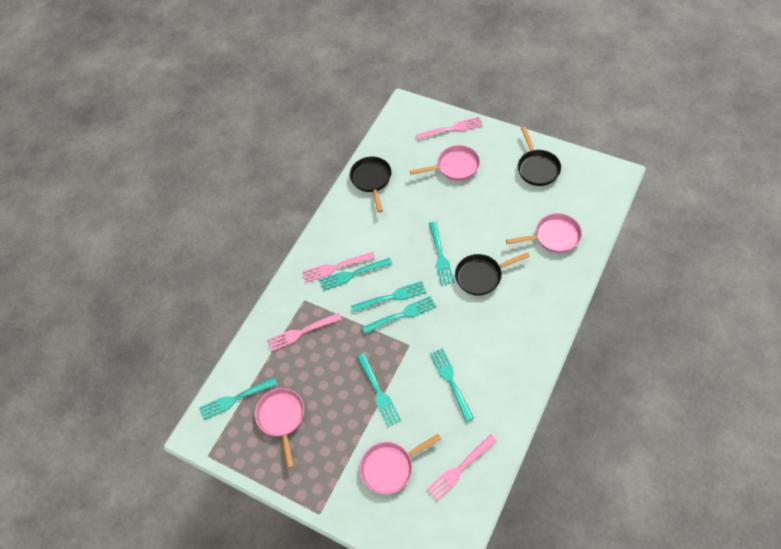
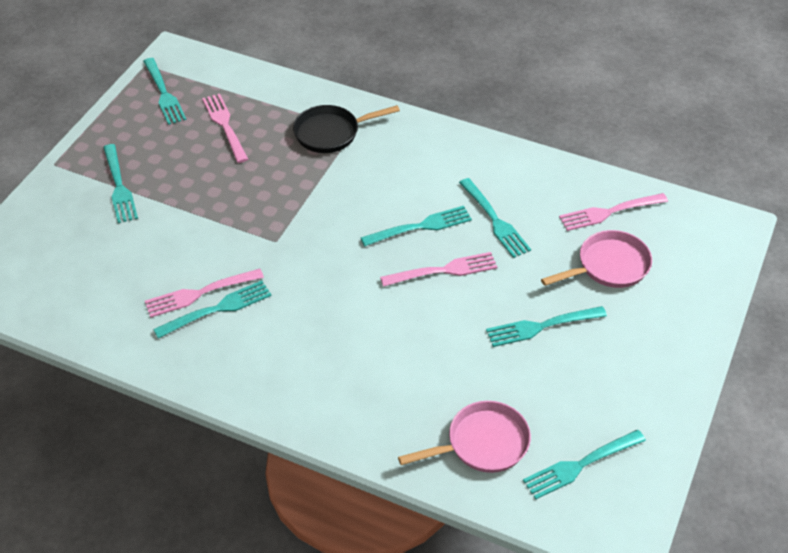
black pan: 3 -> 1
pink pan: 4 -> 2

